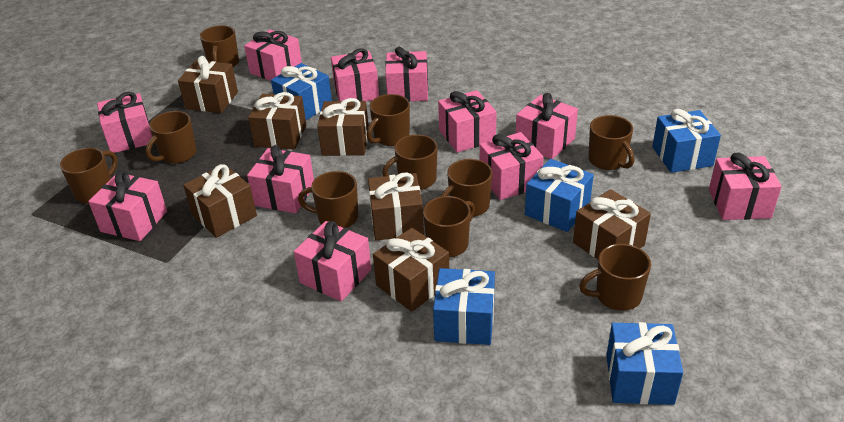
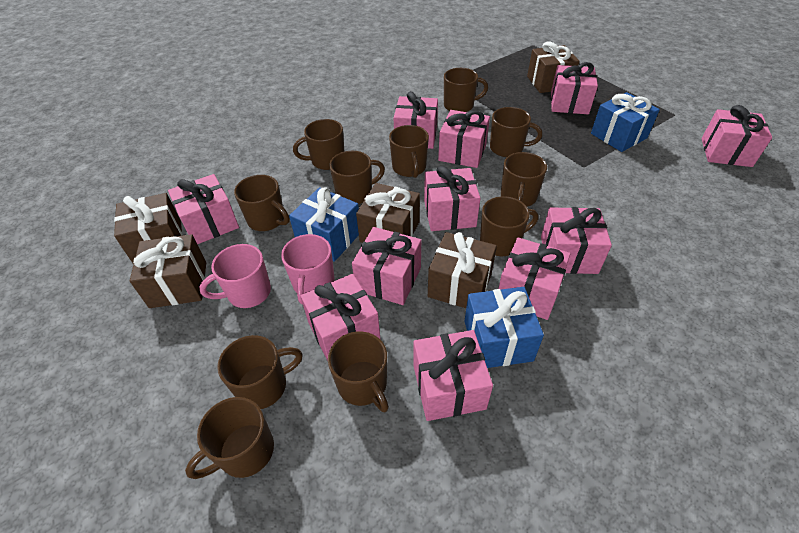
blue gift: 5 -> 3
brown gift: 7 -> 5
brown mug: 10 -> 11
pink mug: 0 -> 2

